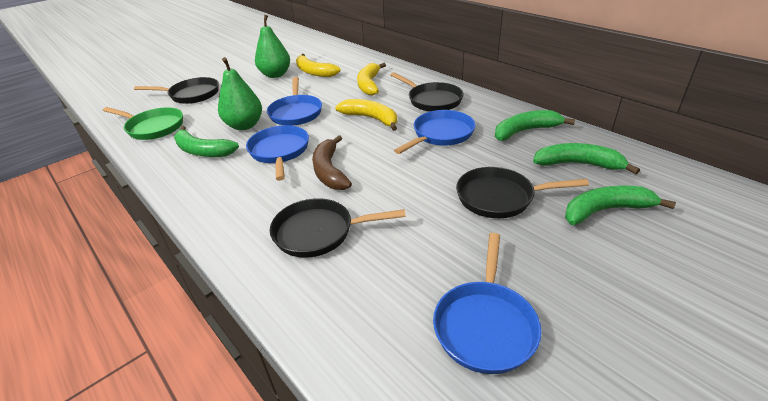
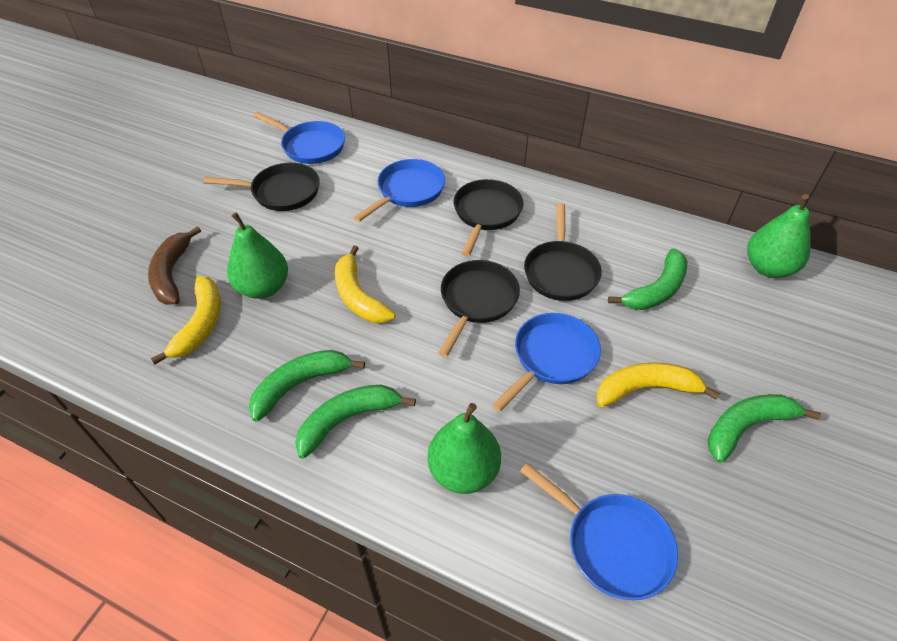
green pan: 1 -> 0
green pear: 2 -> 3

